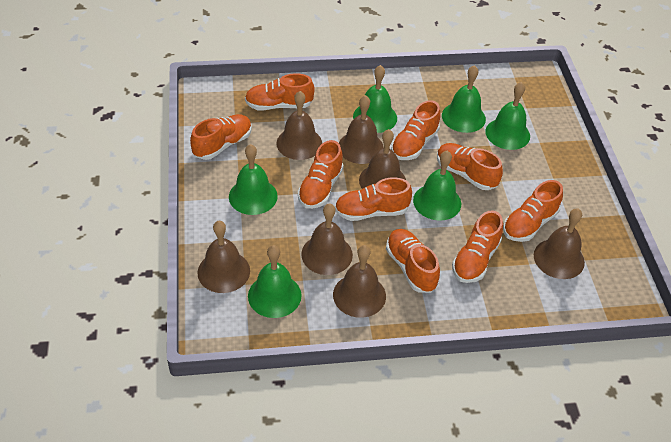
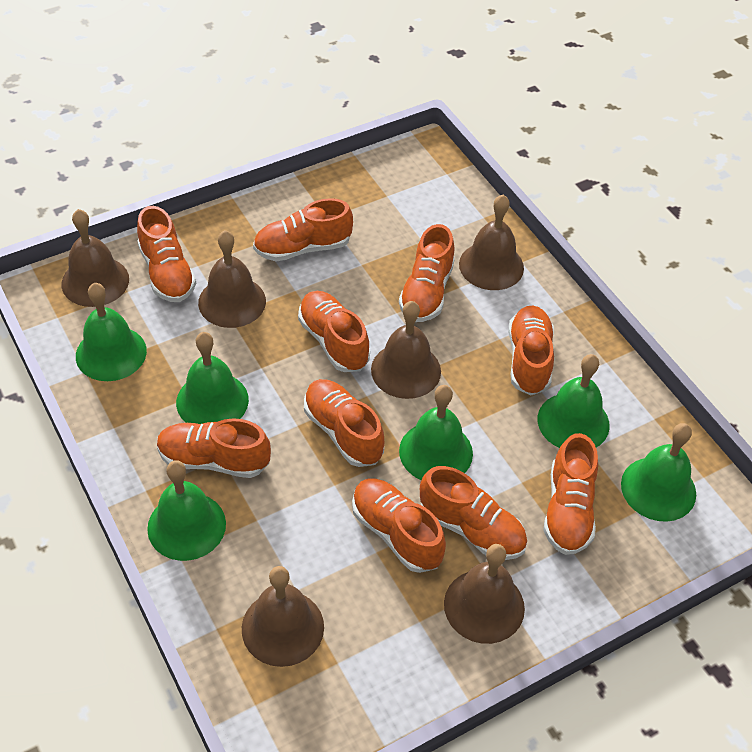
brown bell: 7 -> 6
orange shoe: 9 -> 10

